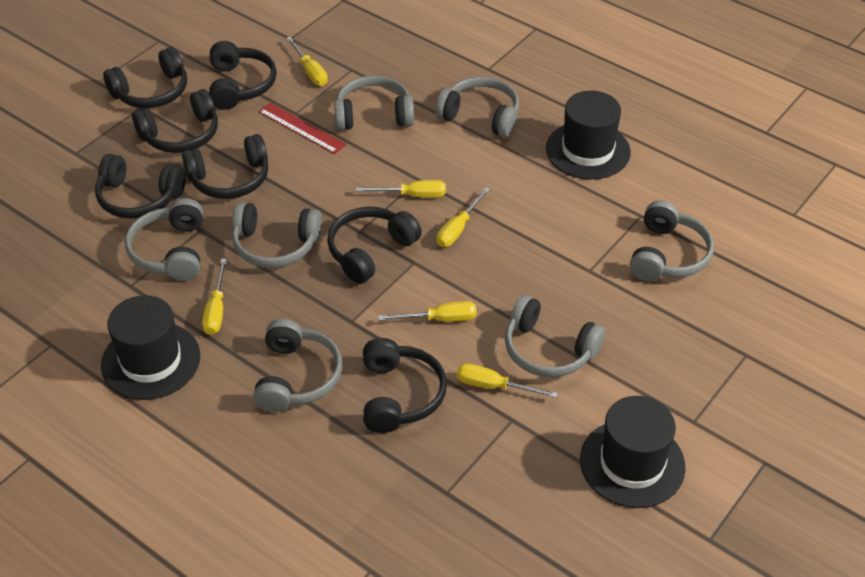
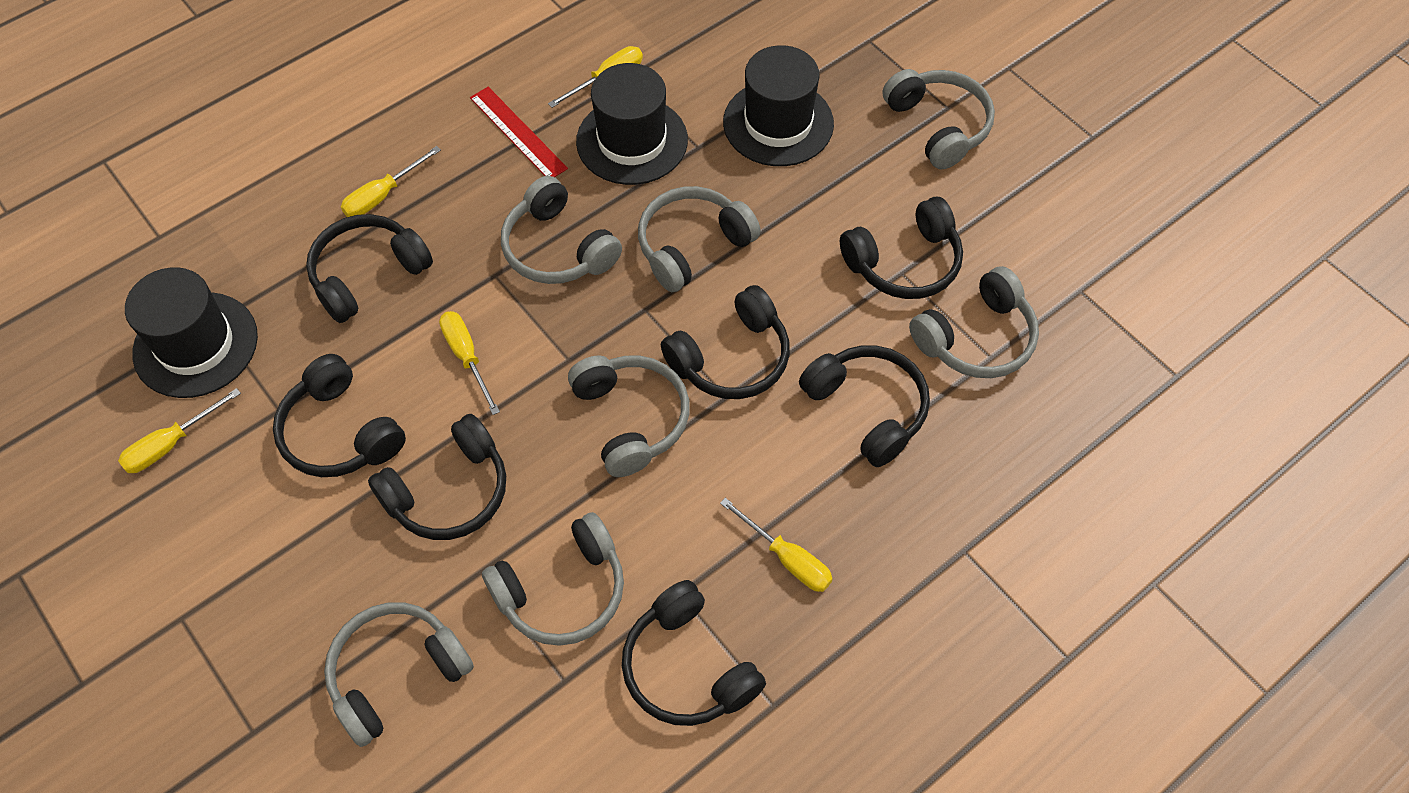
yellow screwdriver: 6 -> 5

